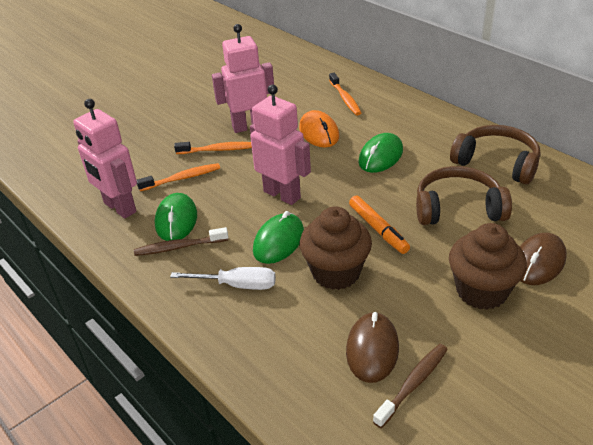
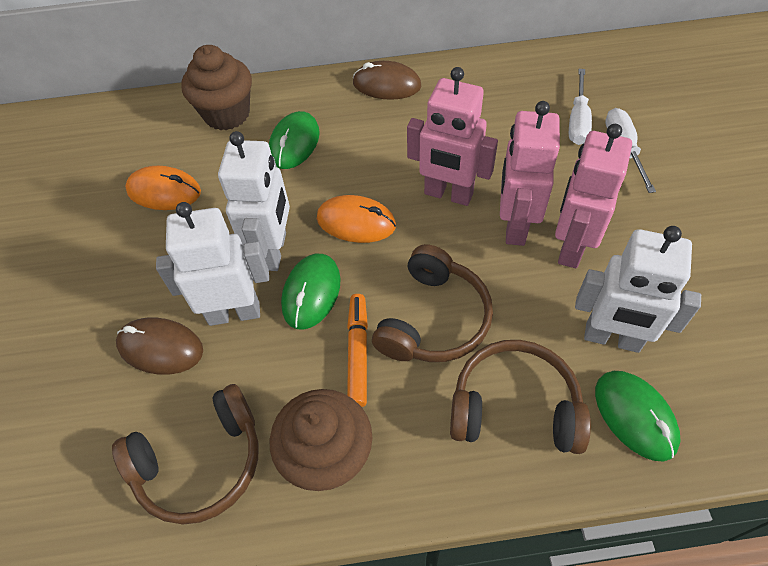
brown headphones: 2 -> 3
brown toothbrush: 2 -> 0
orange mouse: 1 -> 2
orange toothbrush: 3 -> 0
white robot: 0 -> 3
white screwdriver: 1 -> 2

